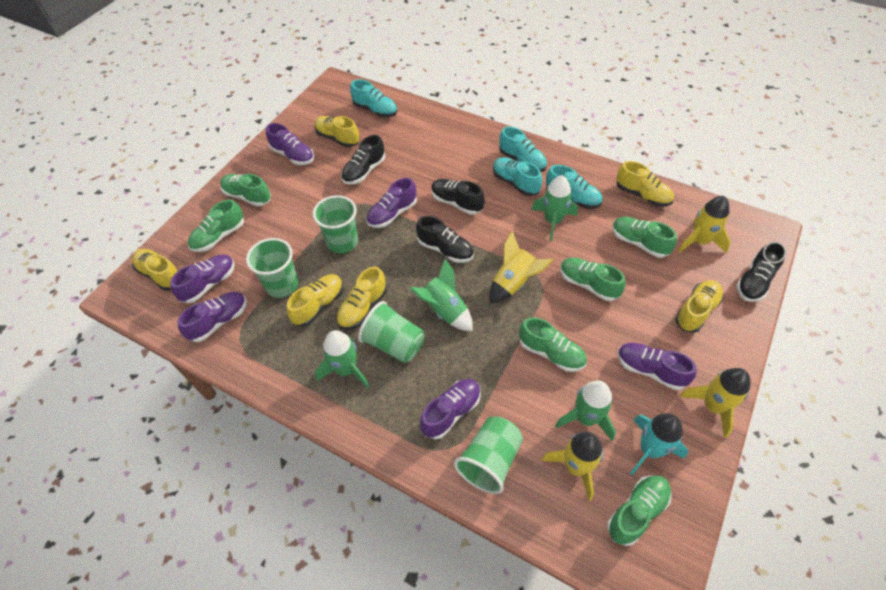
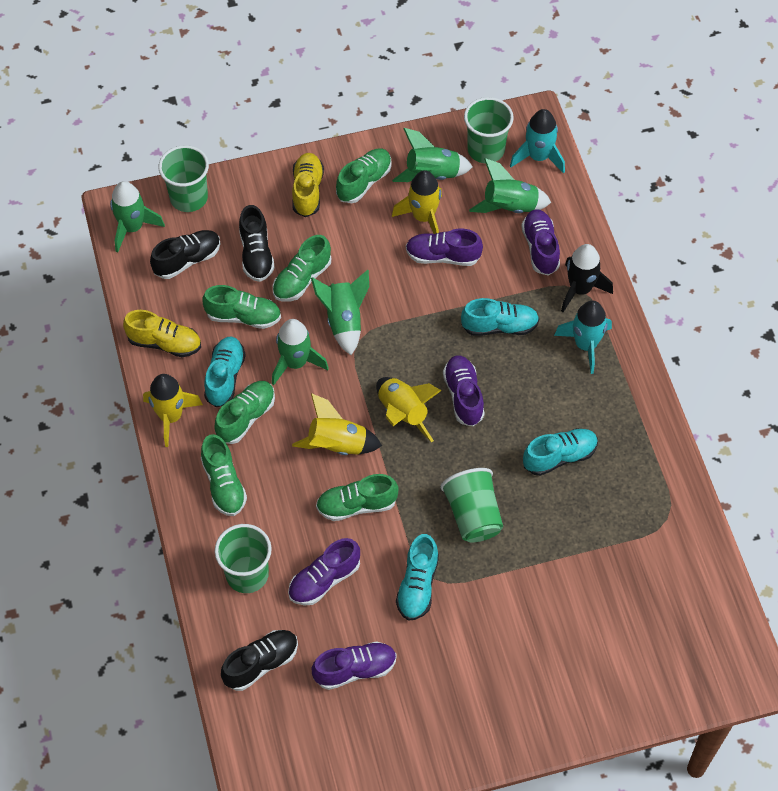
black rocket: 0 -> 1
black shoe: 4 -> 3
green rocket: 4 -> 5
purple shoe: 6 -> 5
turquoise rocket: 1 -> 2
yellow shoe: 6 -> 2

